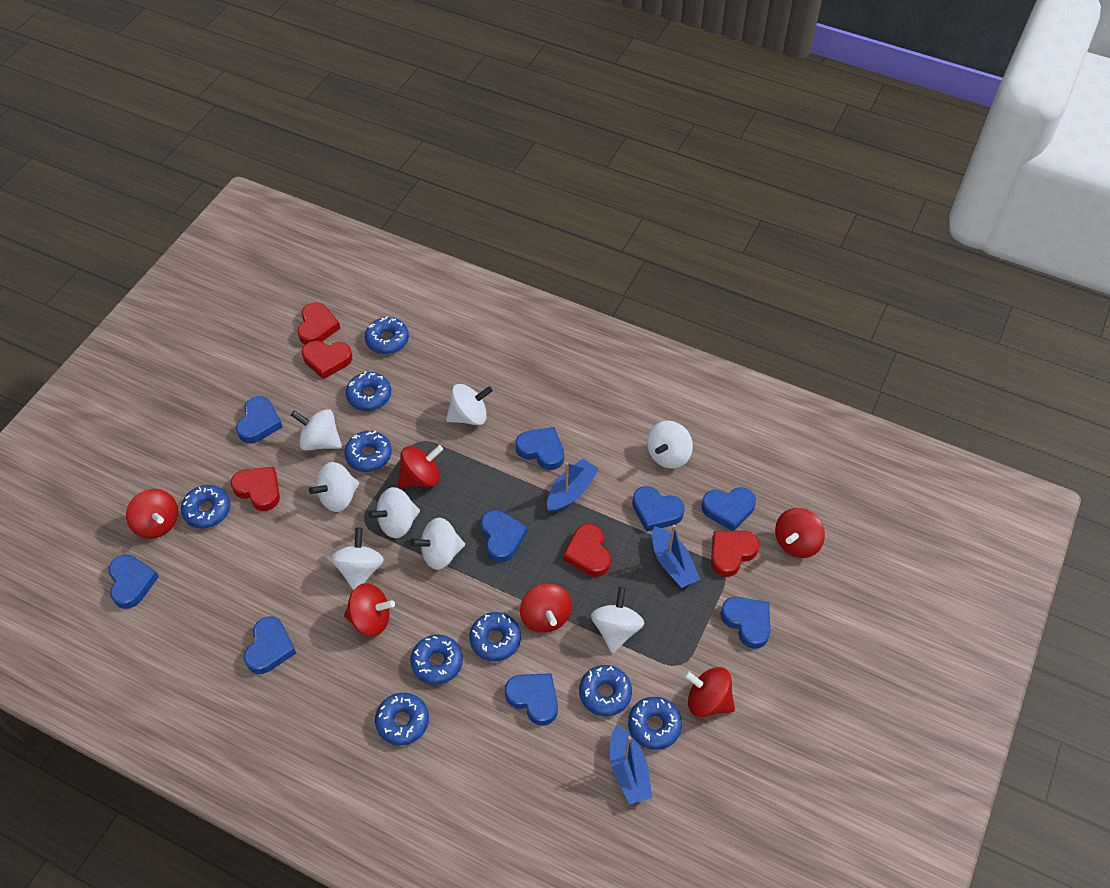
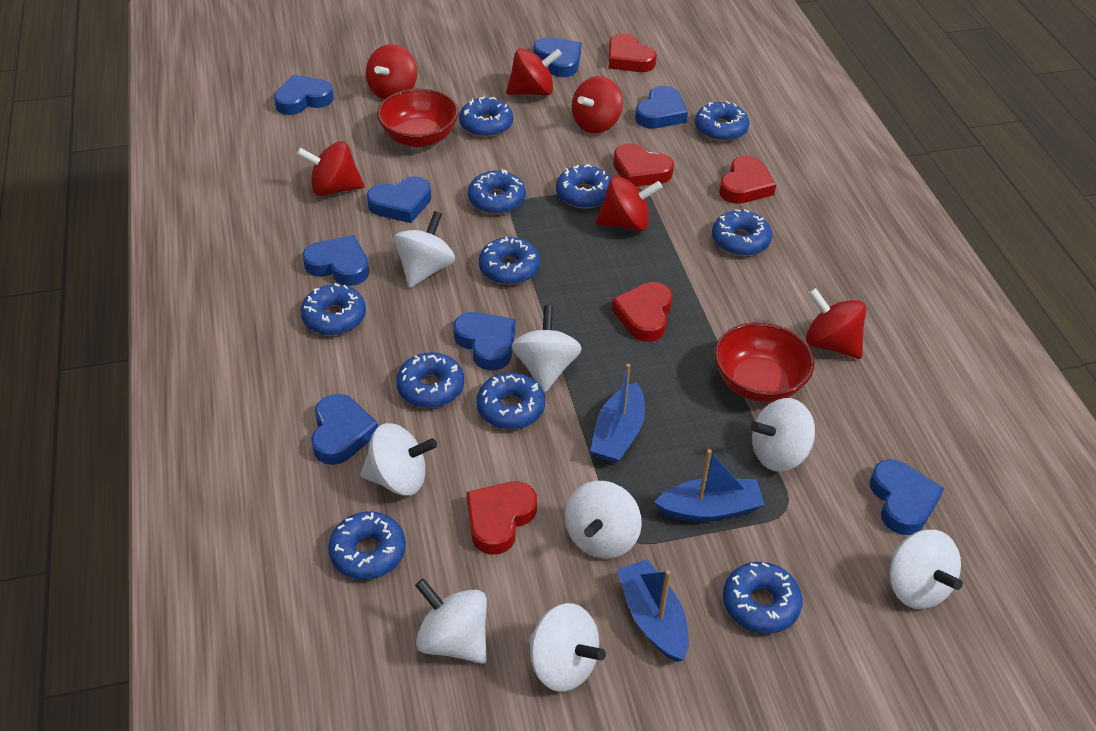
blue donut: 9 -> 11
blue heart: 9 -> 8
red bowl: 0 -> 2

